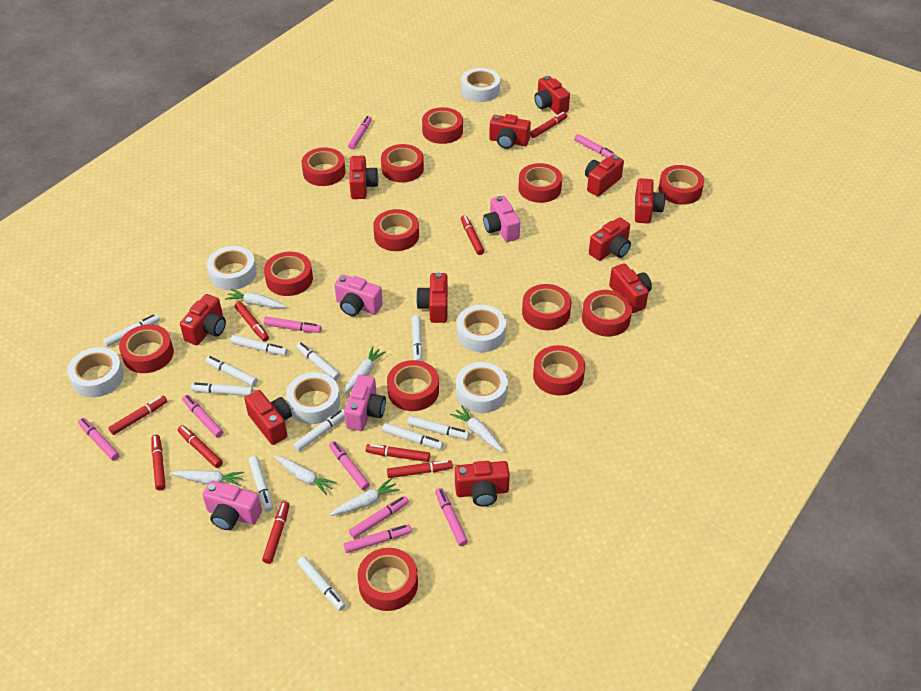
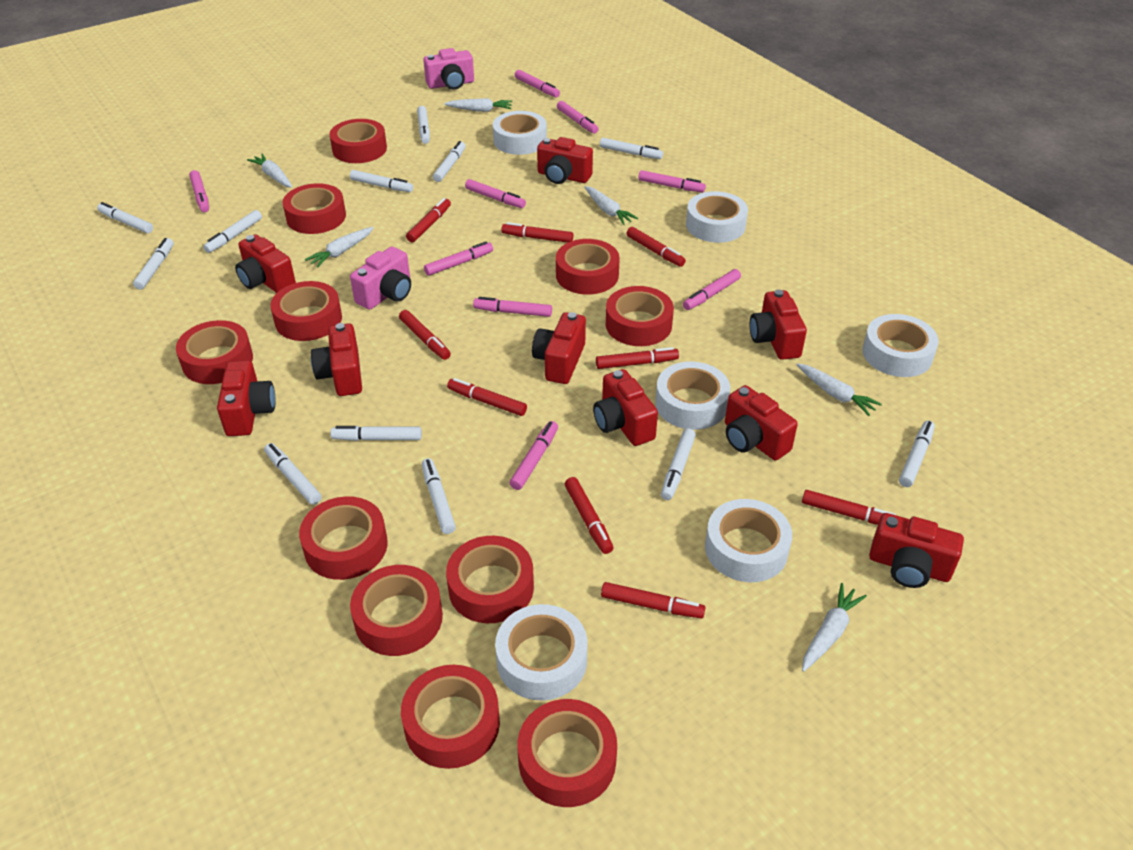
pink camera: 4 -> 2
red camera: 11 -> 9
red tape: 13 -> 11
white marker: 11 -> 12

